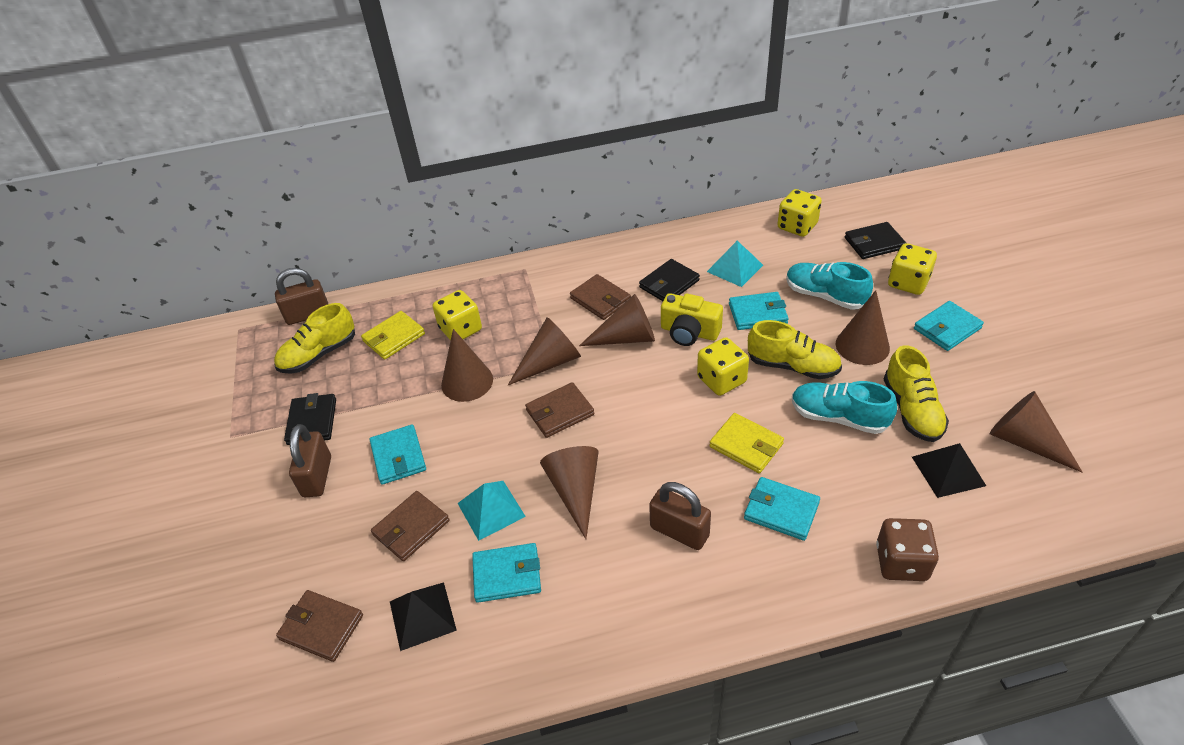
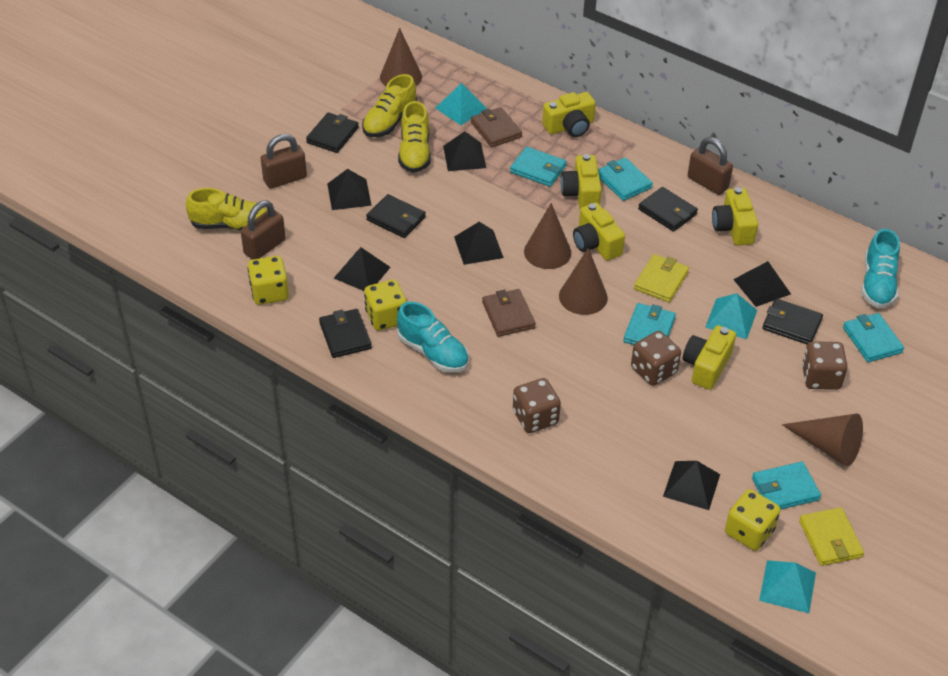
black pyramid: 2 -> 6
black wallet: 3 -> 5
brown cone: 6 -> 4
brown dice: 1 -> 3
brown wallet: 4 -> 2
turquoise pyramid: 2 -> 3
yellow camera: 1 -> 5
yellow dice: 4 -> 3

